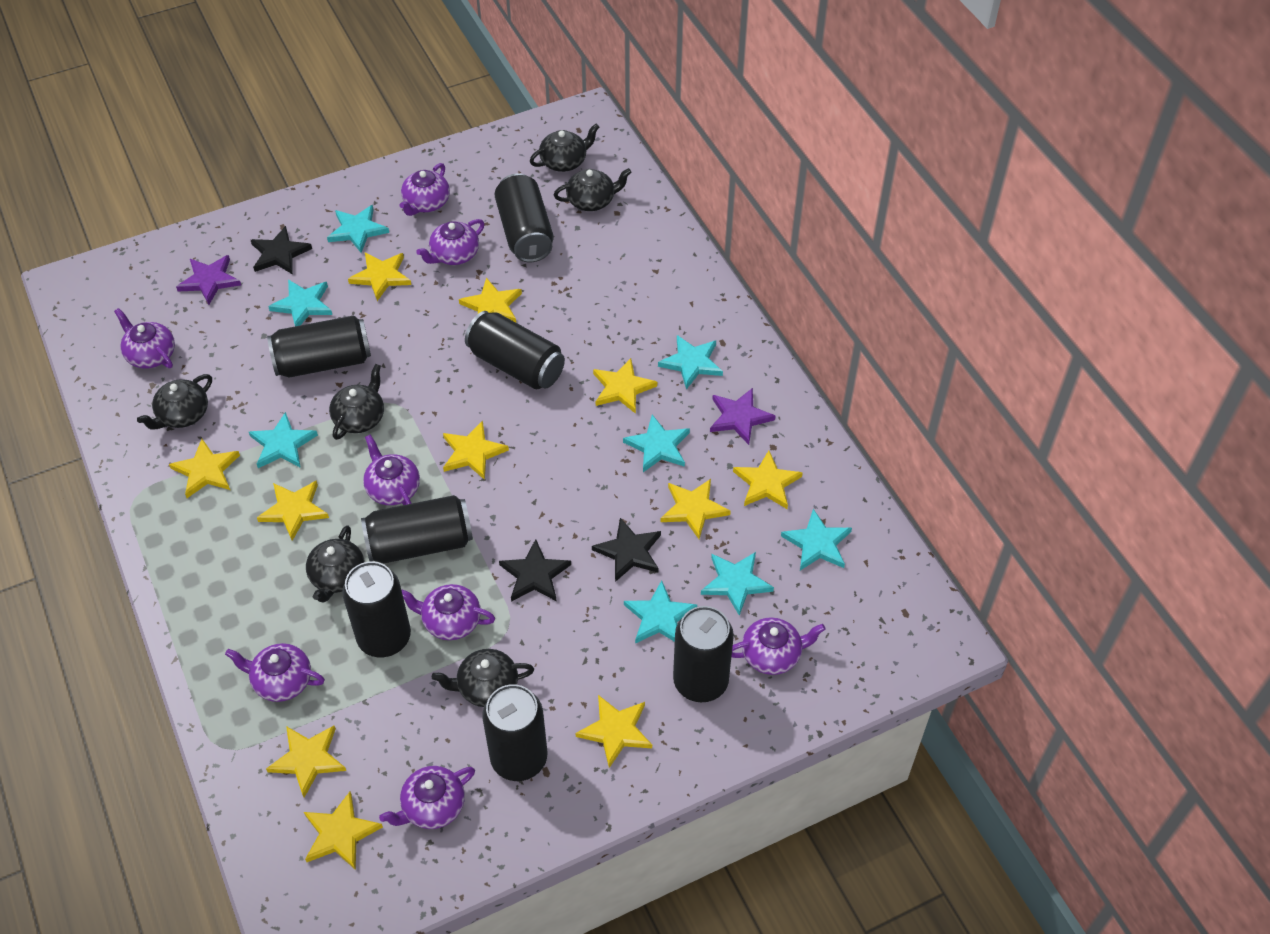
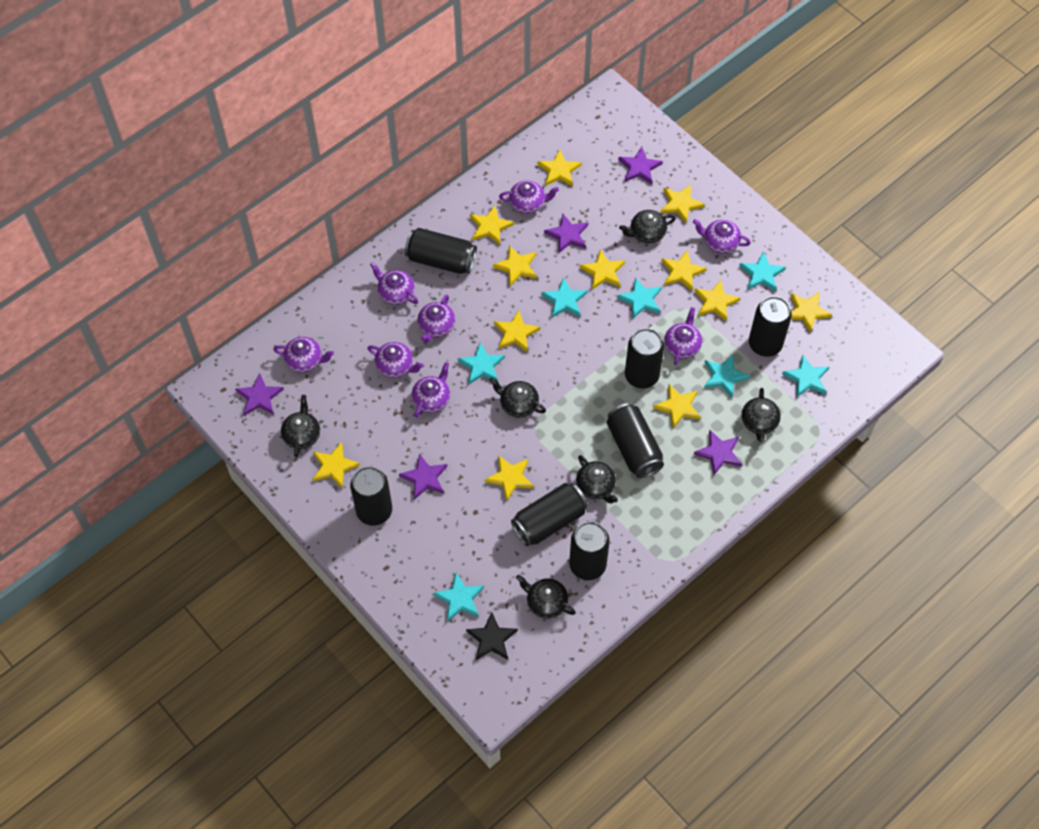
black star: 3 -> 1
purple star: 2 -> 5
turquoise star: 8 -> 7
yellow star: 11 -> 12

